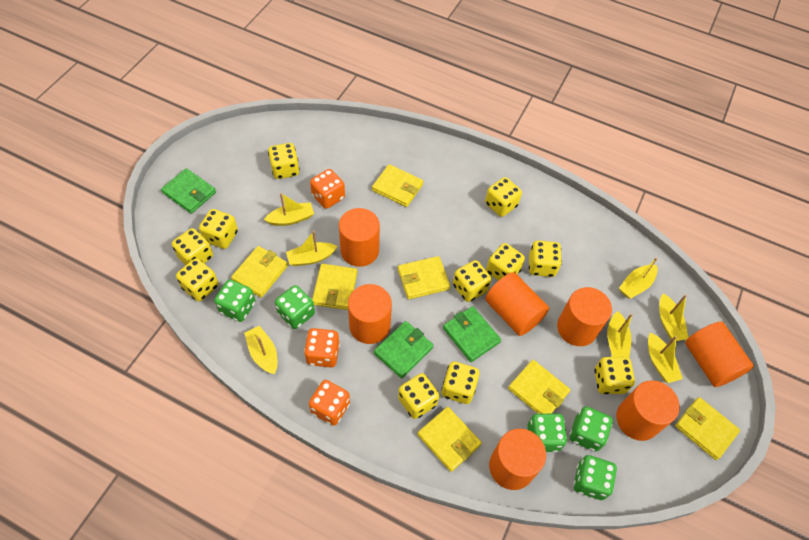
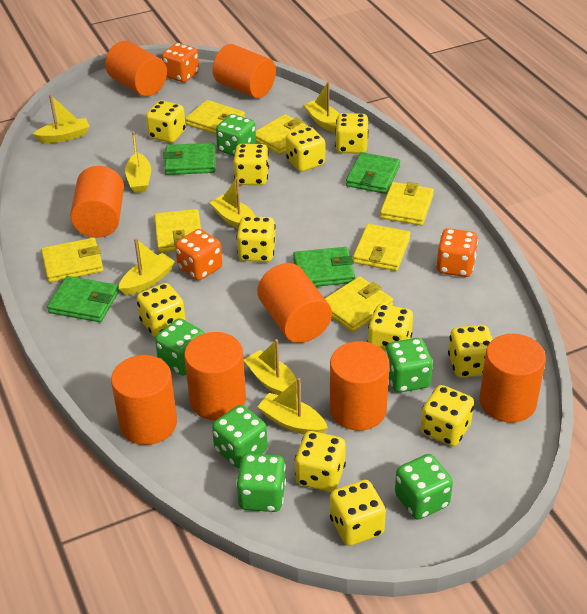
green dice: 5 -> 6
green wallet: 3 -> 4
orange cylinder: 7 -> 8

